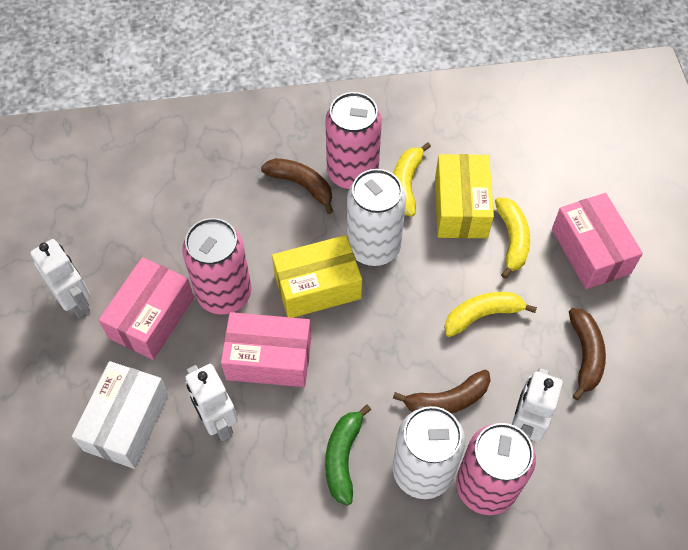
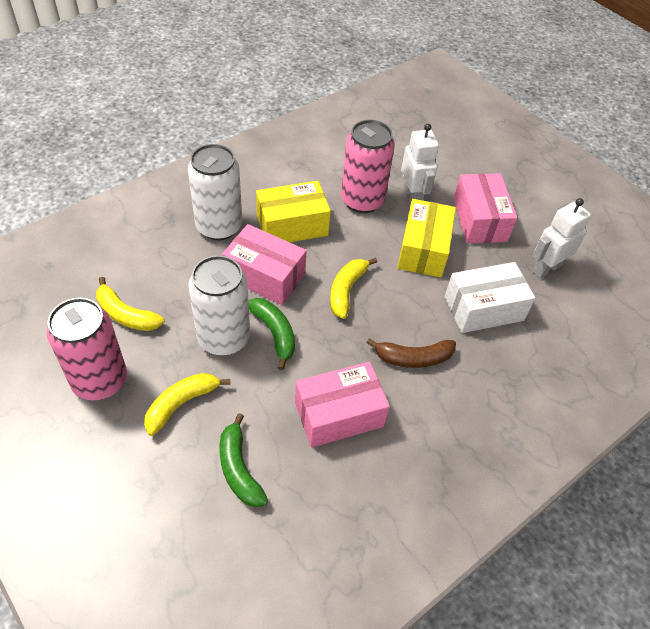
brown banana: 3 -> 1
green banana: 1 -> 2
pink can: 3 -> 2
white robot: 3 -> 2

